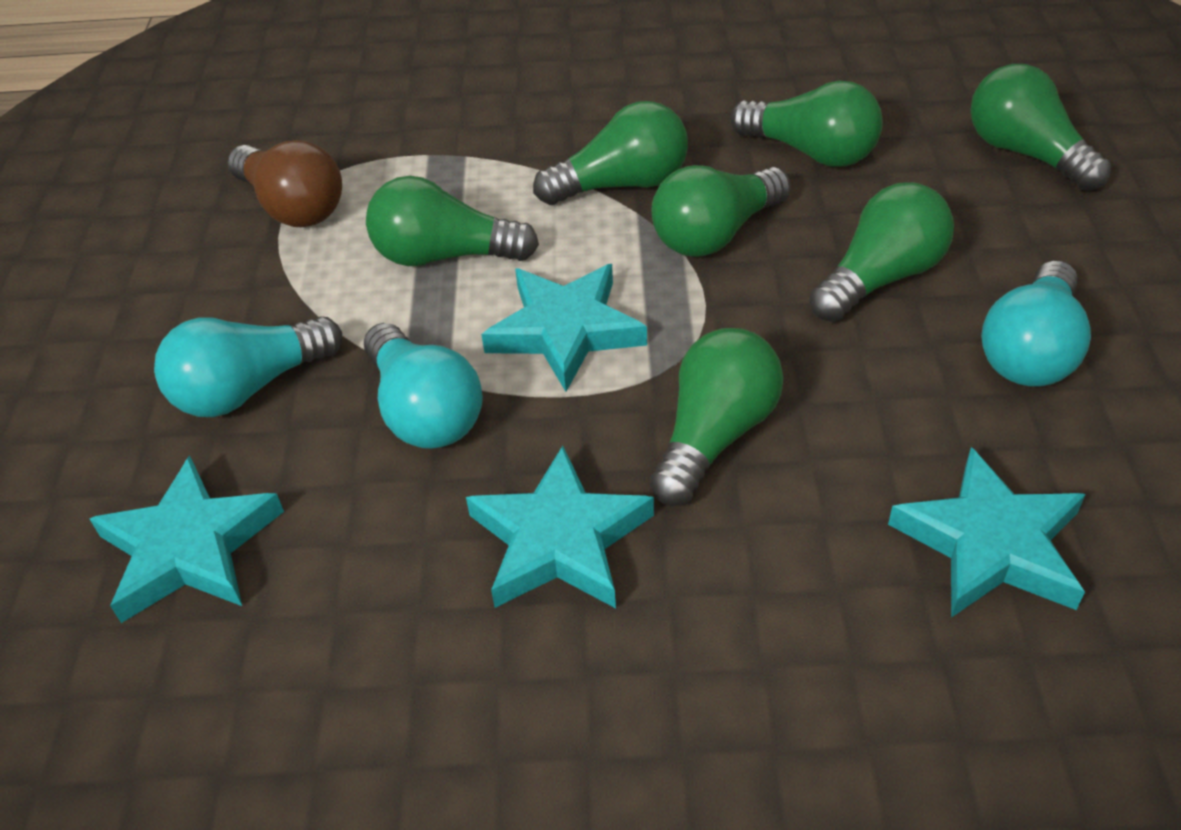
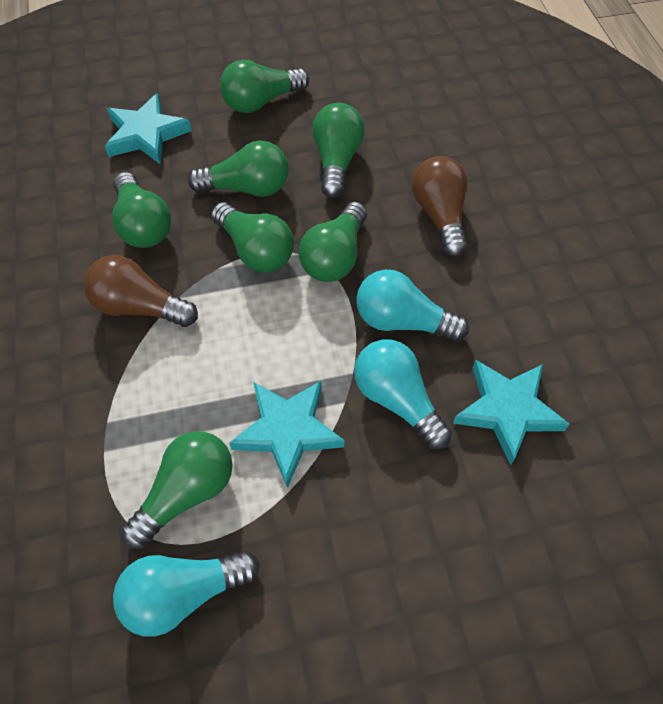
brown light bulb: 1 -> 2
turquoise star: 4 -> 3

